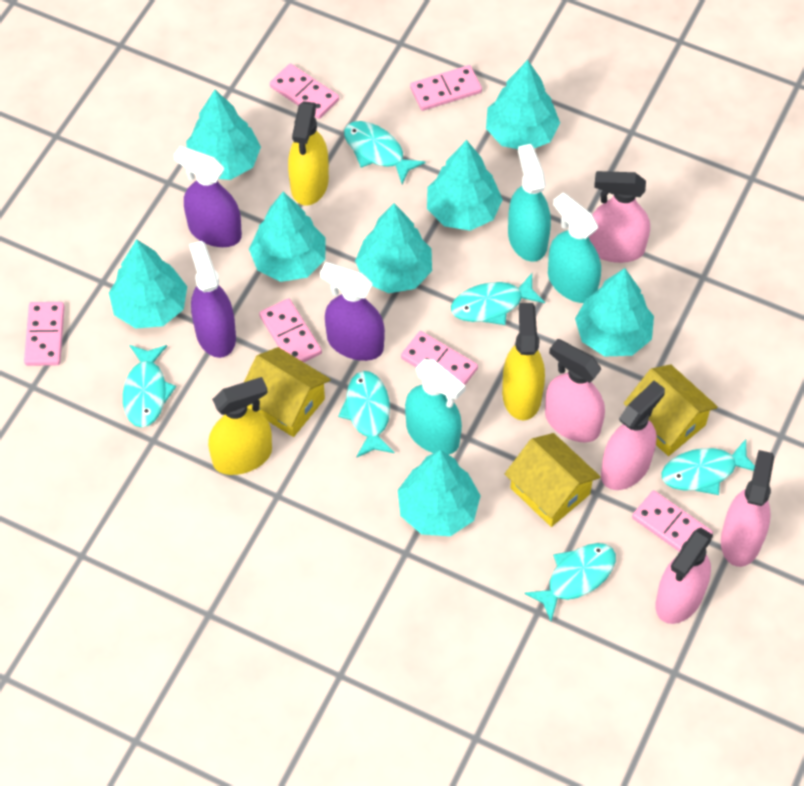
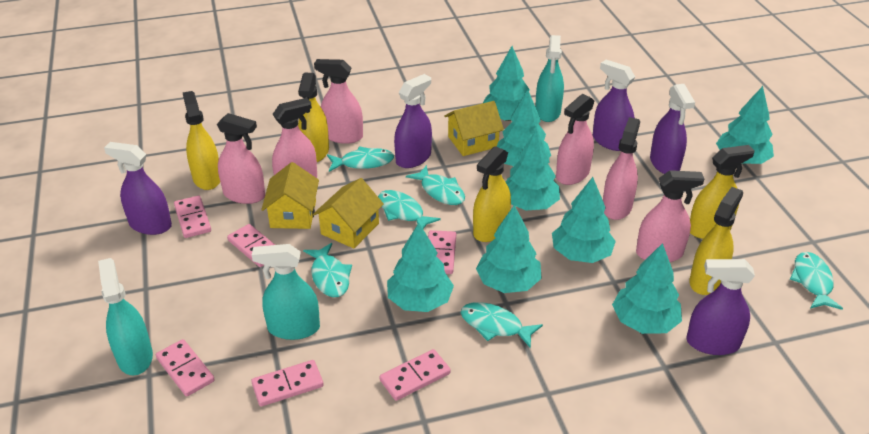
pink spray bottle: 5 -> 6
purple spray bottle: 3 -> 5
yellow spray bottle: 3 -> 5

